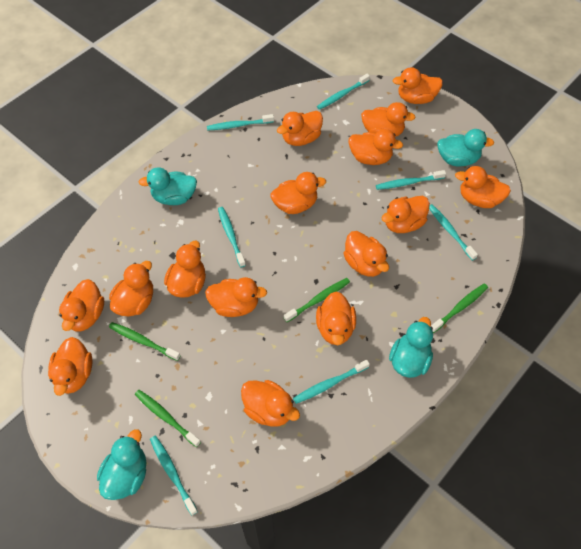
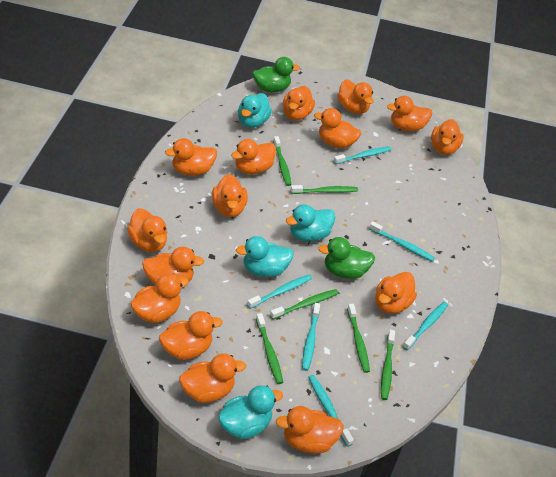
green duck: 0 -> 2
green toothbrush: 4 -> 6
turquoise toothbrush: 7 -> 6

